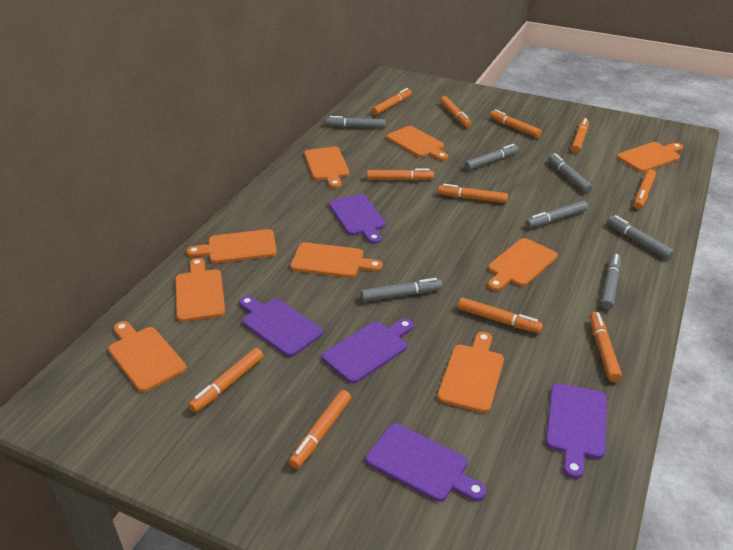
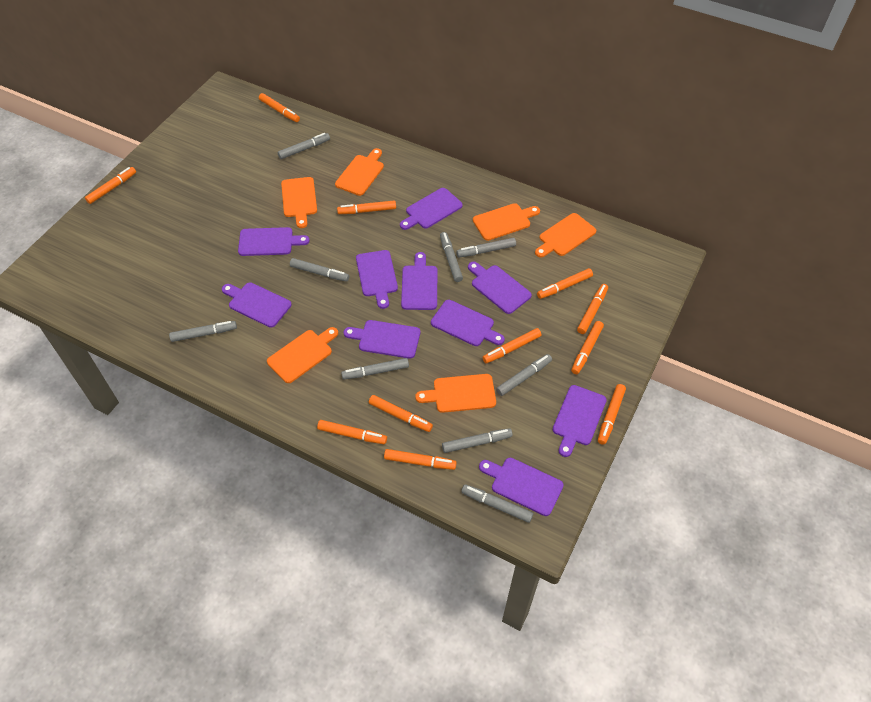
grey marker: 7 -> 9
orange cutting board: 9 -> 6
purple cutting board: 5 -> 10

